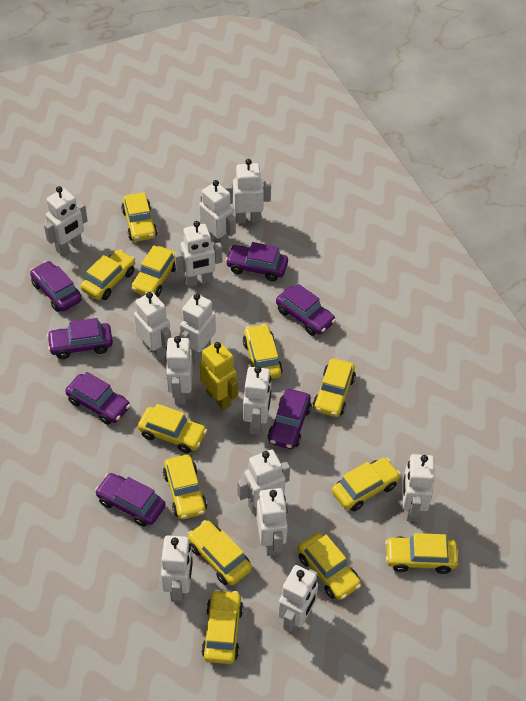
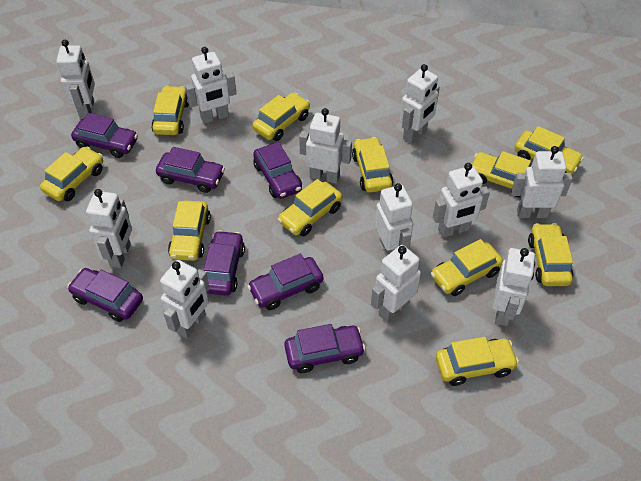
white robot: 13 -> 11
yellow car: 12 -> 11
yellow robot: 1 -> 0

